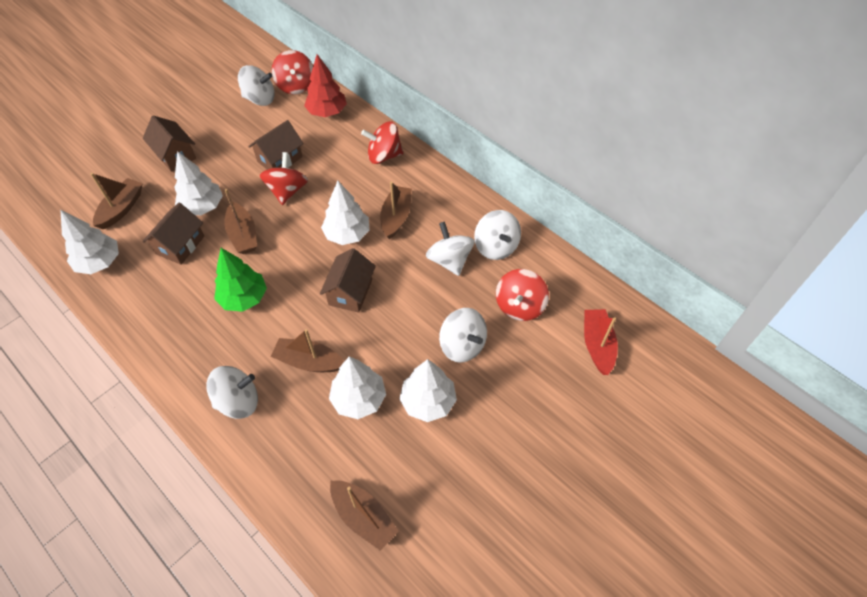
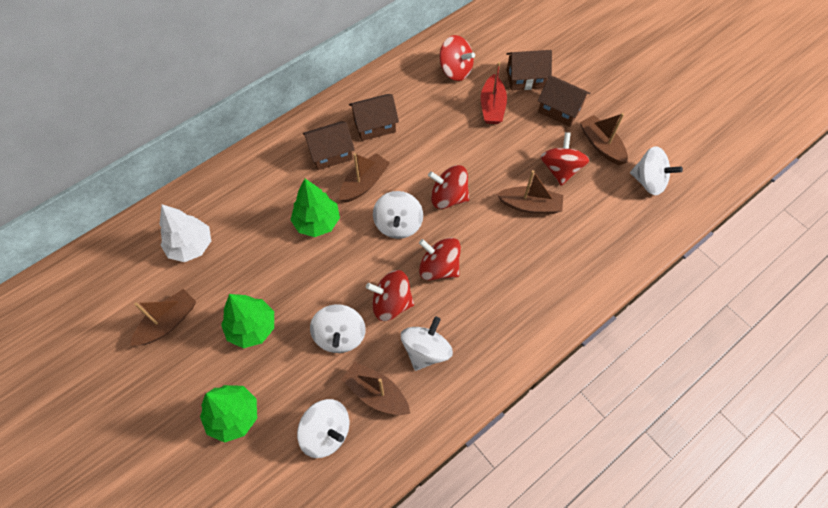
green tree: 1 -> 3
red spinning top: 4 -> 5
red tree: 1 -> 0
white tree: 5 -> 1

